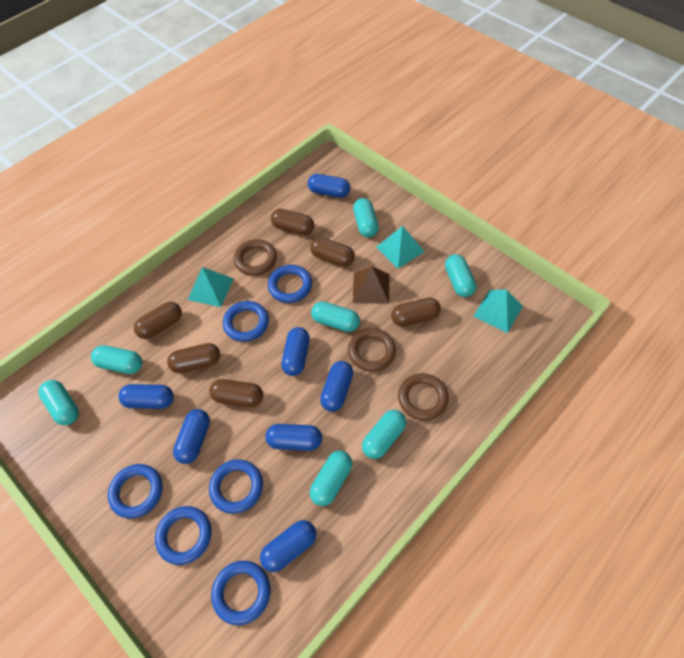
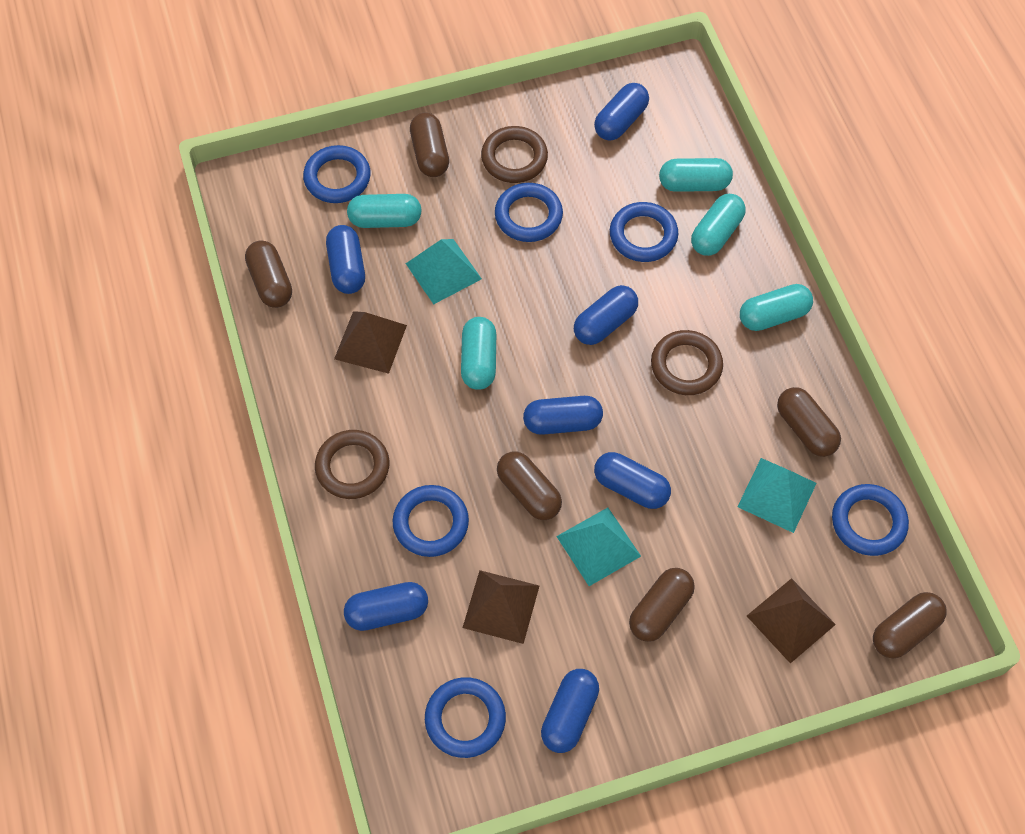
brown pyramid: 1 -> 3
turquoise capsule: 7 -> 5

